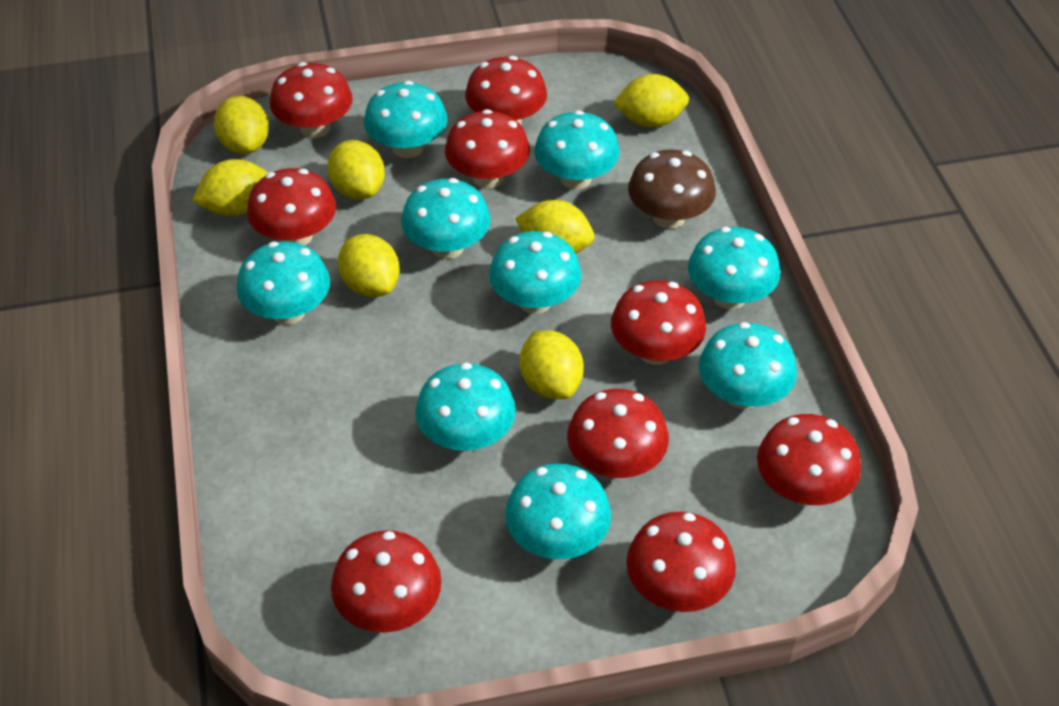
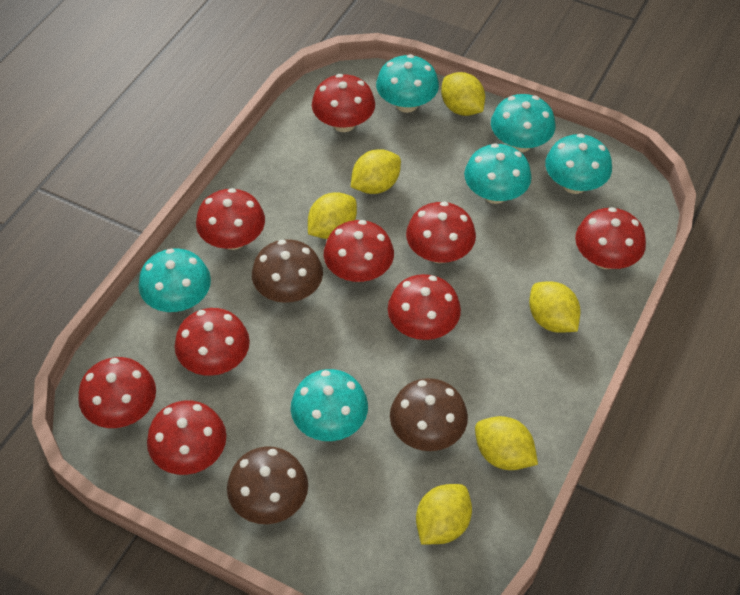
brown mushroom: 1 -> 3
turquoise mushroom: 9 -> 6
yellow lemon: 7 -> 6

